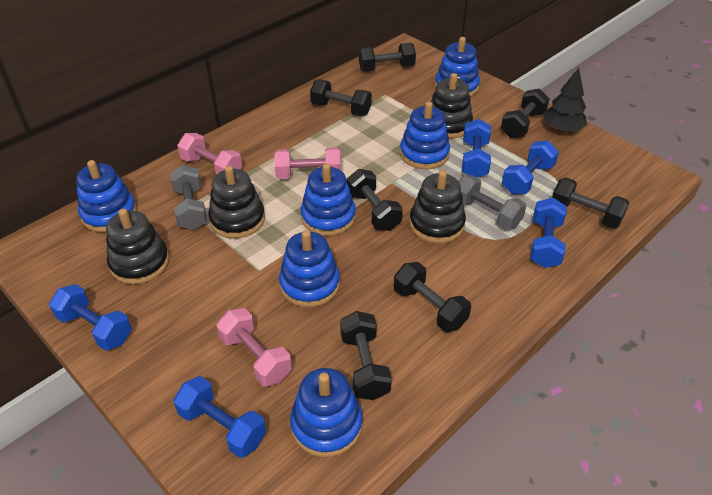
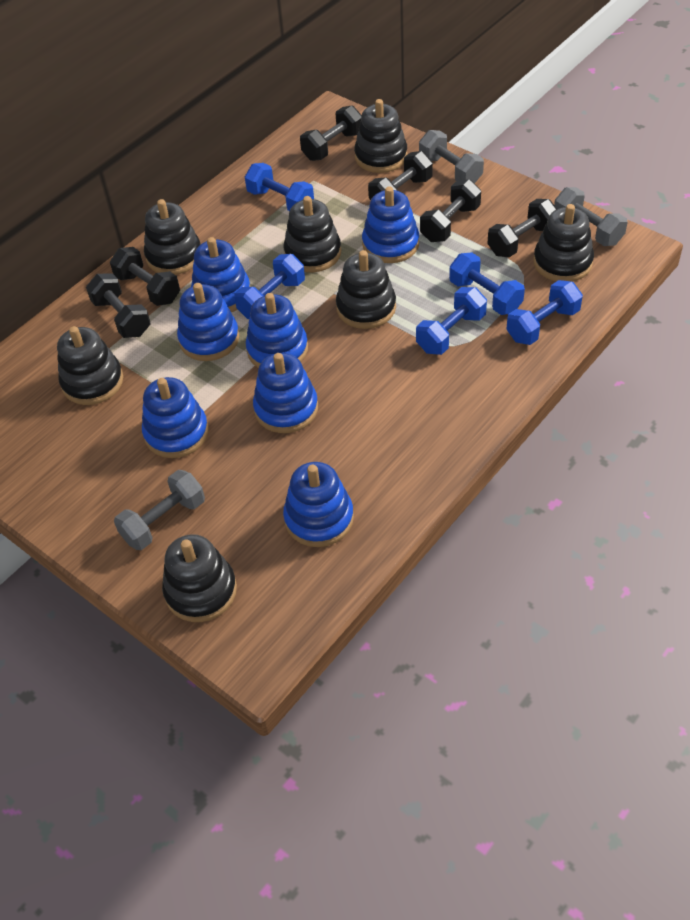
black dumbbell: 7 -> 6
black stacking toy: 4 -> 7
black tree: 1 -> 0
blue stacking toy: 6 -> 7
grey dumbbell: 2 -> 3
pink dumbbell: 3 -> 0

